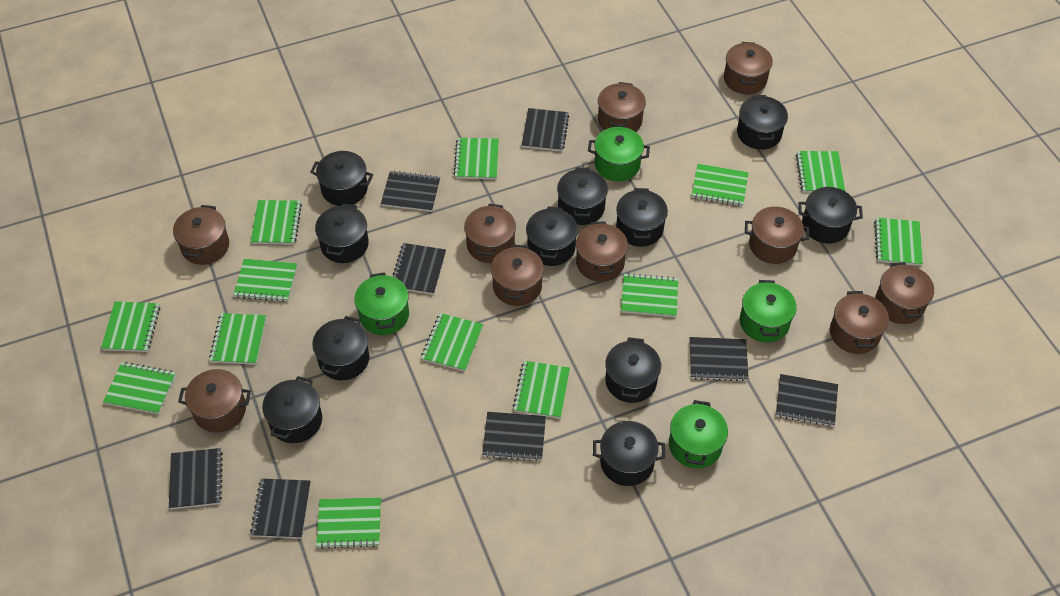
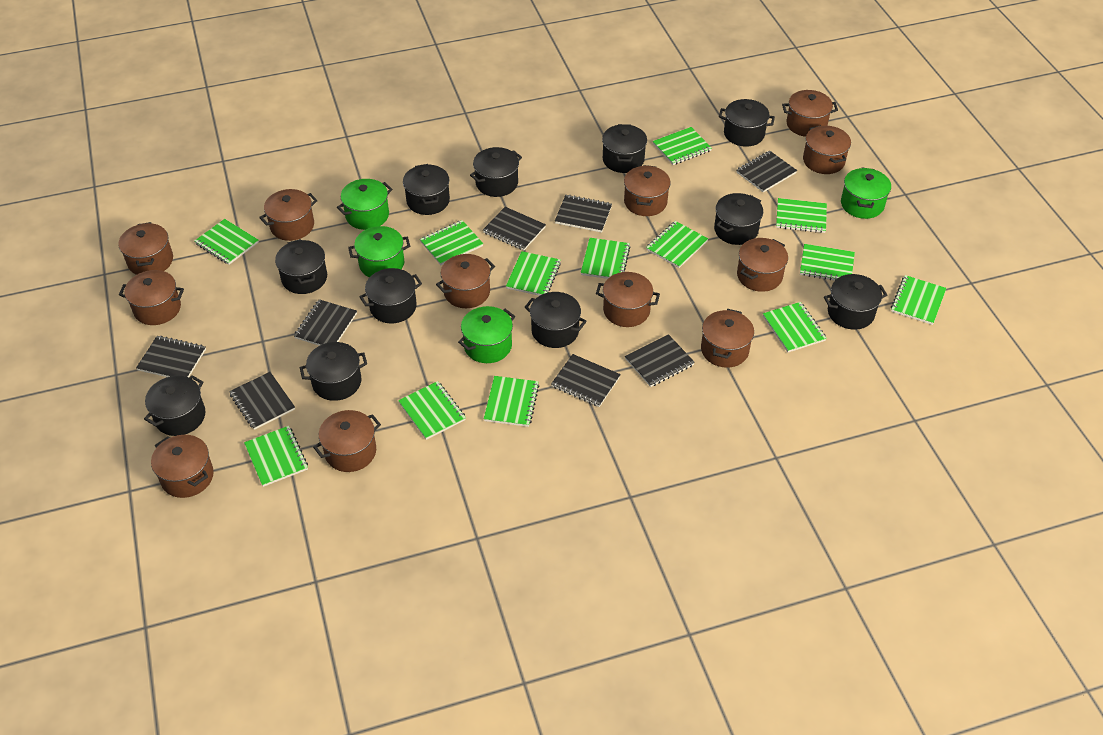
brown pot: 10 -> 12

